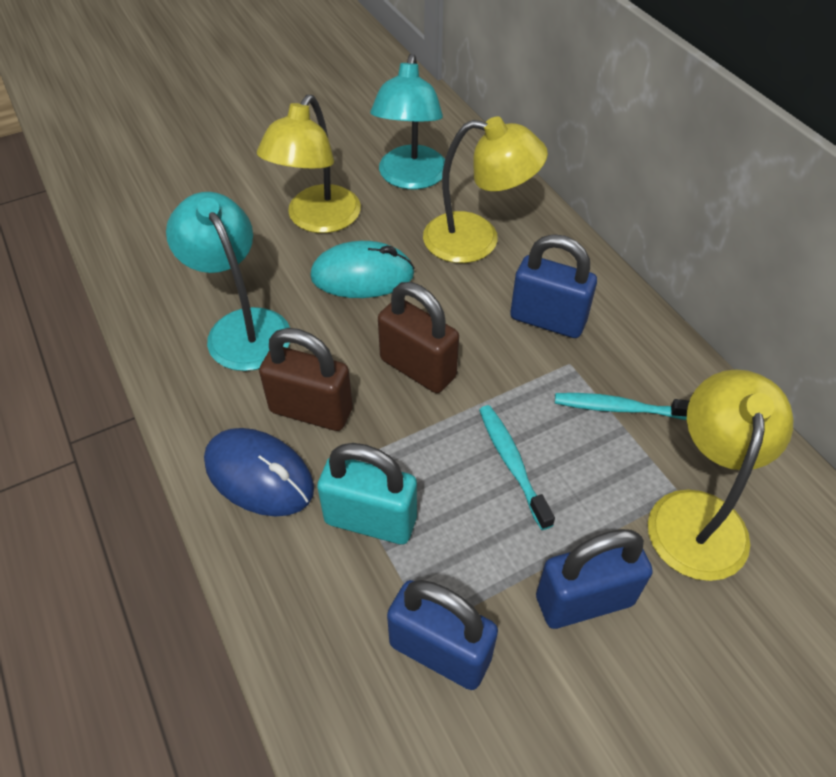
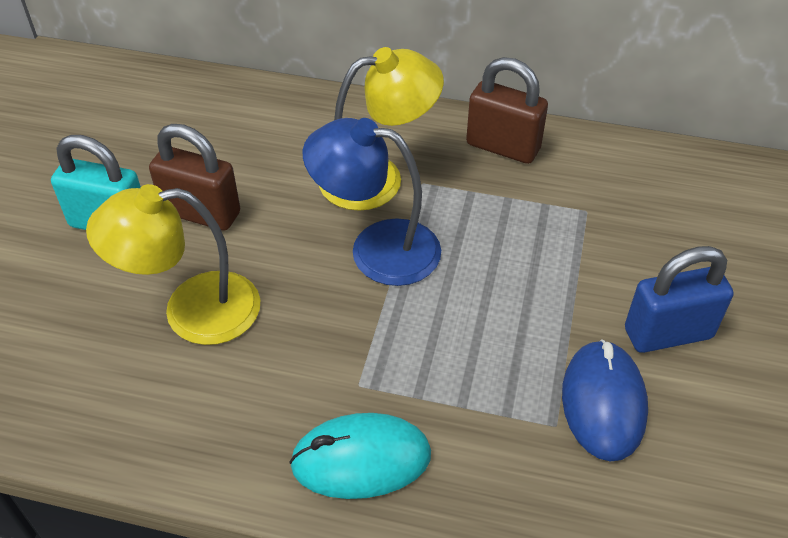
blue lamp: 0 -> 1
blue padlock: 3 -> 1
turquoise lamp: 2 -> 0
turquoise toothbrush: 2 -> 0
yellow lamp: 3 -> 2

